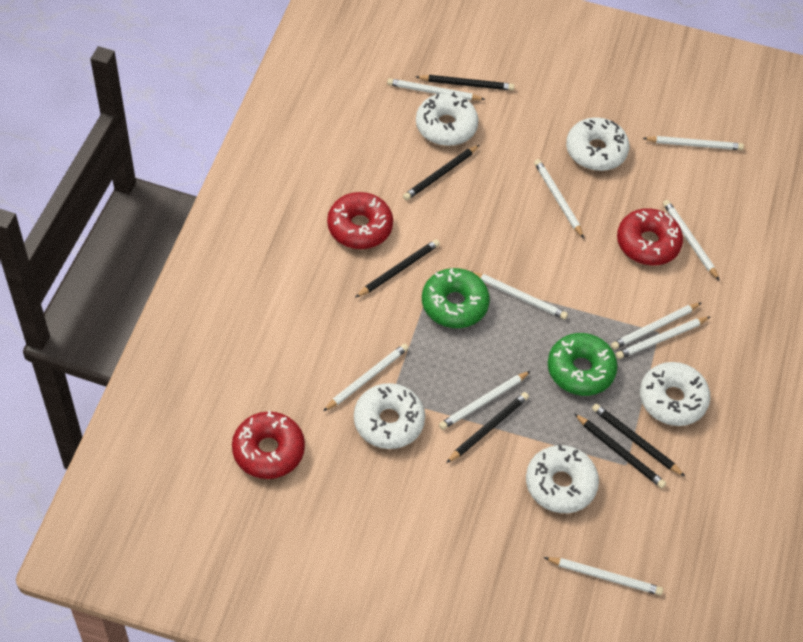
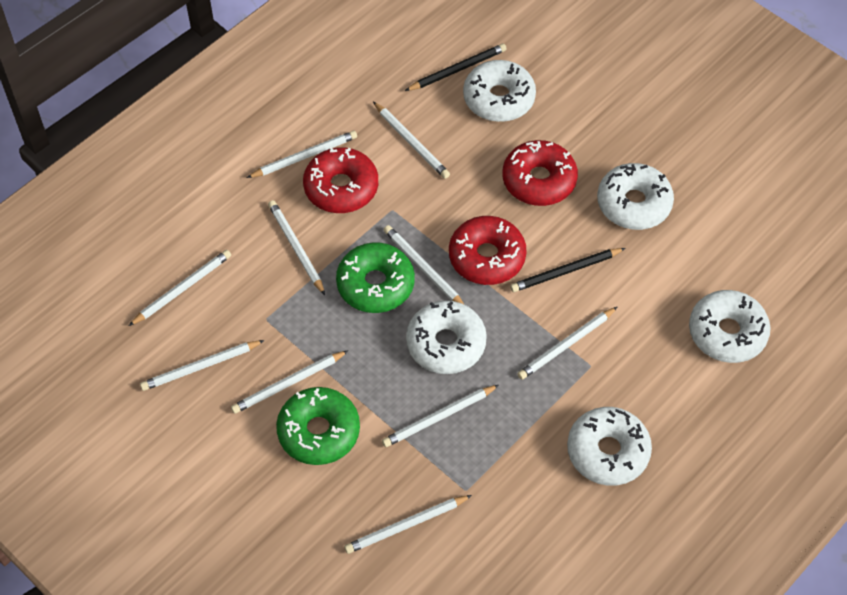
black pencil: 6 -> 2

